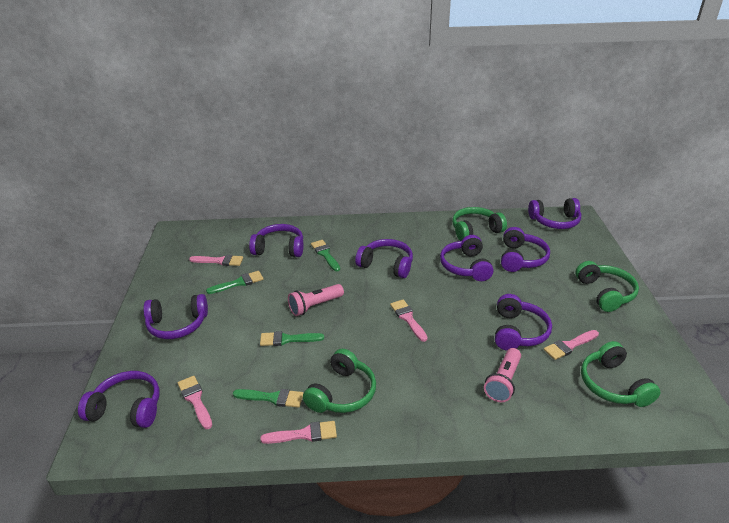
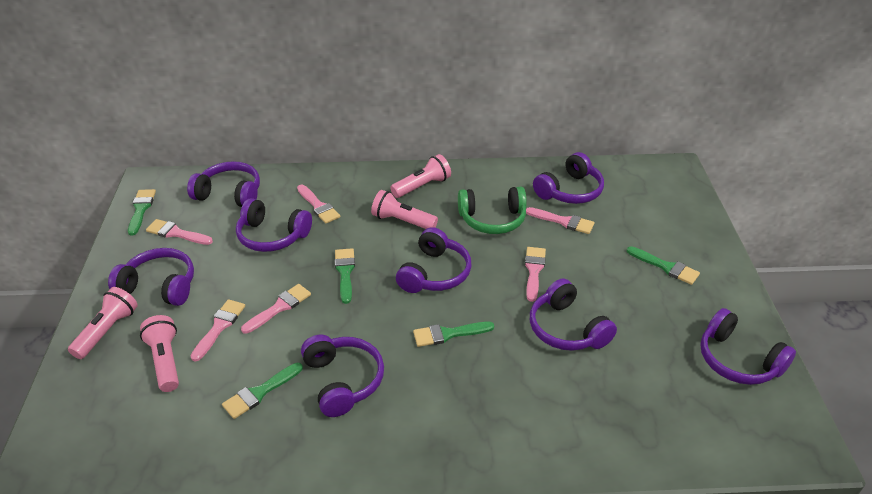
green brush: 4 -> 5
green headphones: 4 -> 1
pink brush: 5 -> 6
pink flashlight: 2 -> 4

